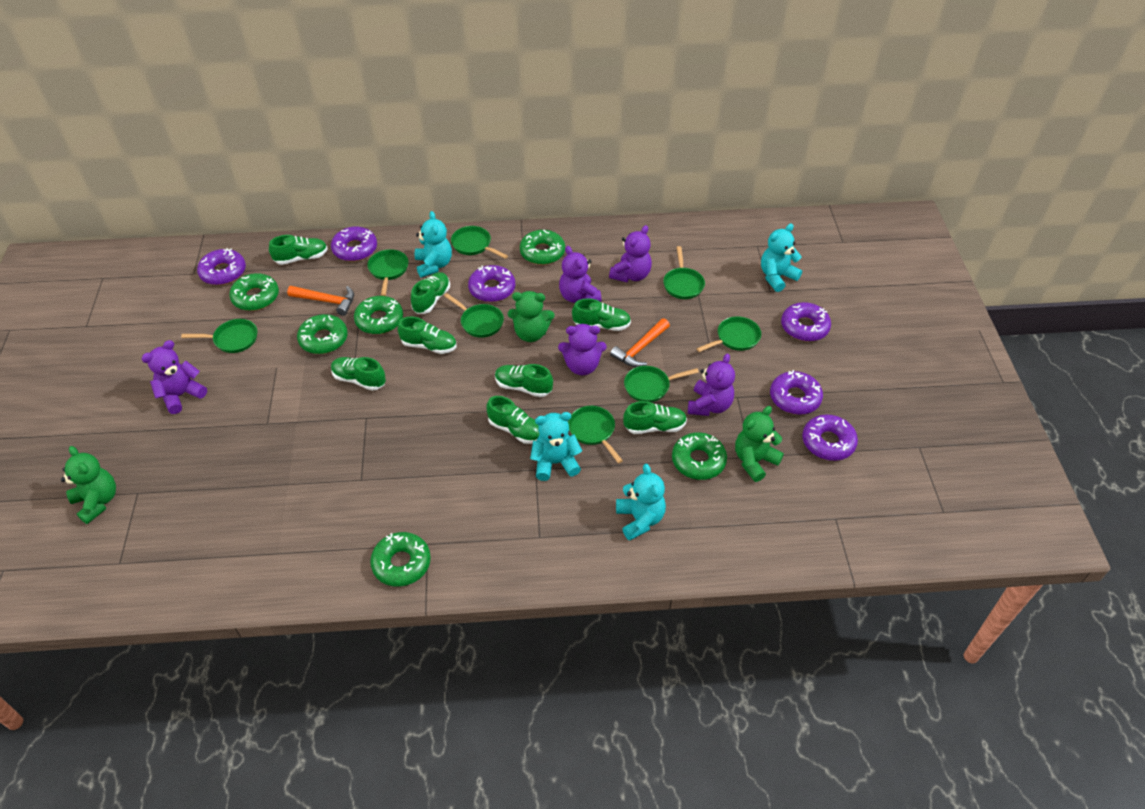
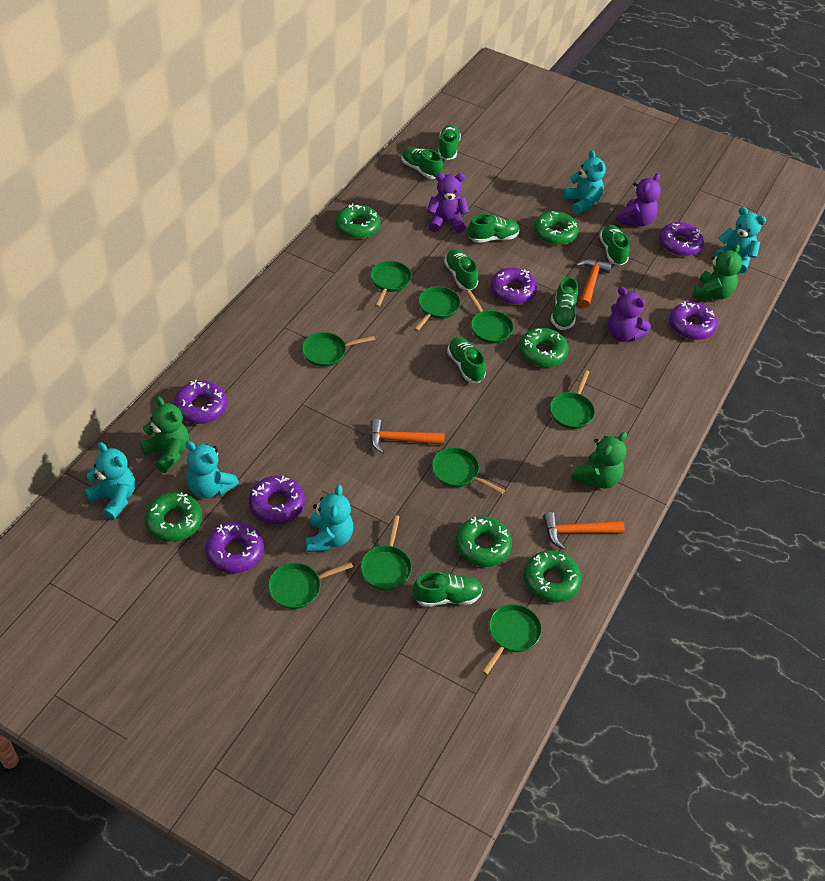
green pan: 8 -> 9
orange hammer: 2 -> 3
purple teddy bear: 5 -> 3
turquoise teddy bear: 4 -> 5

